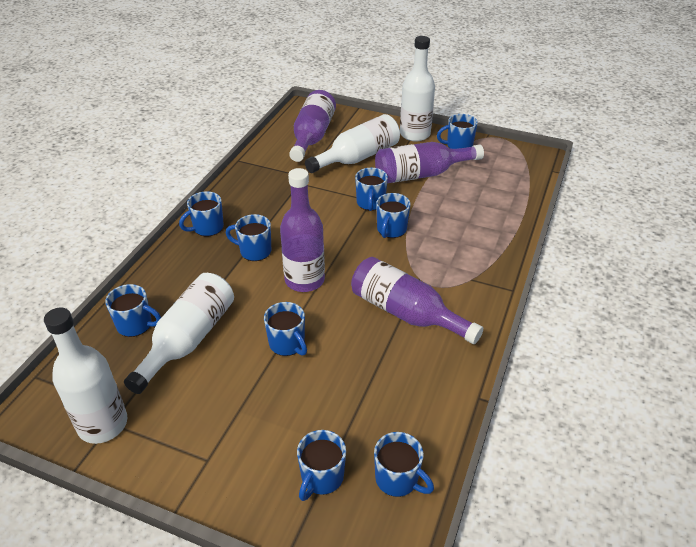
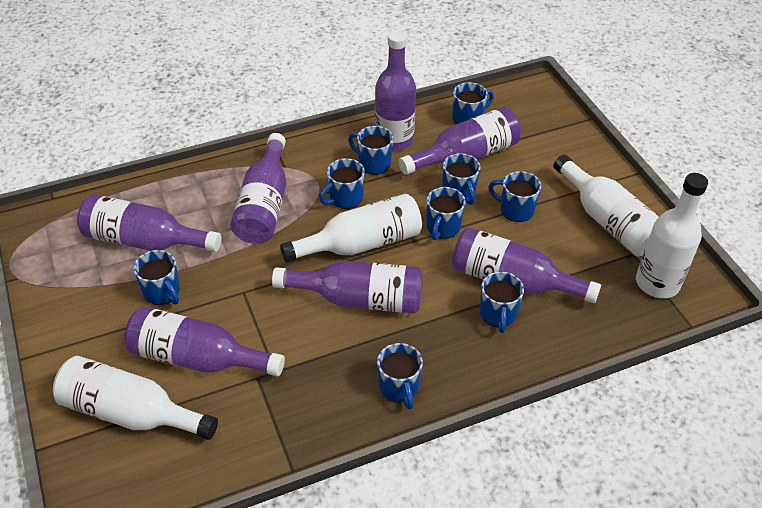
purple bottle: 4 -> 7

